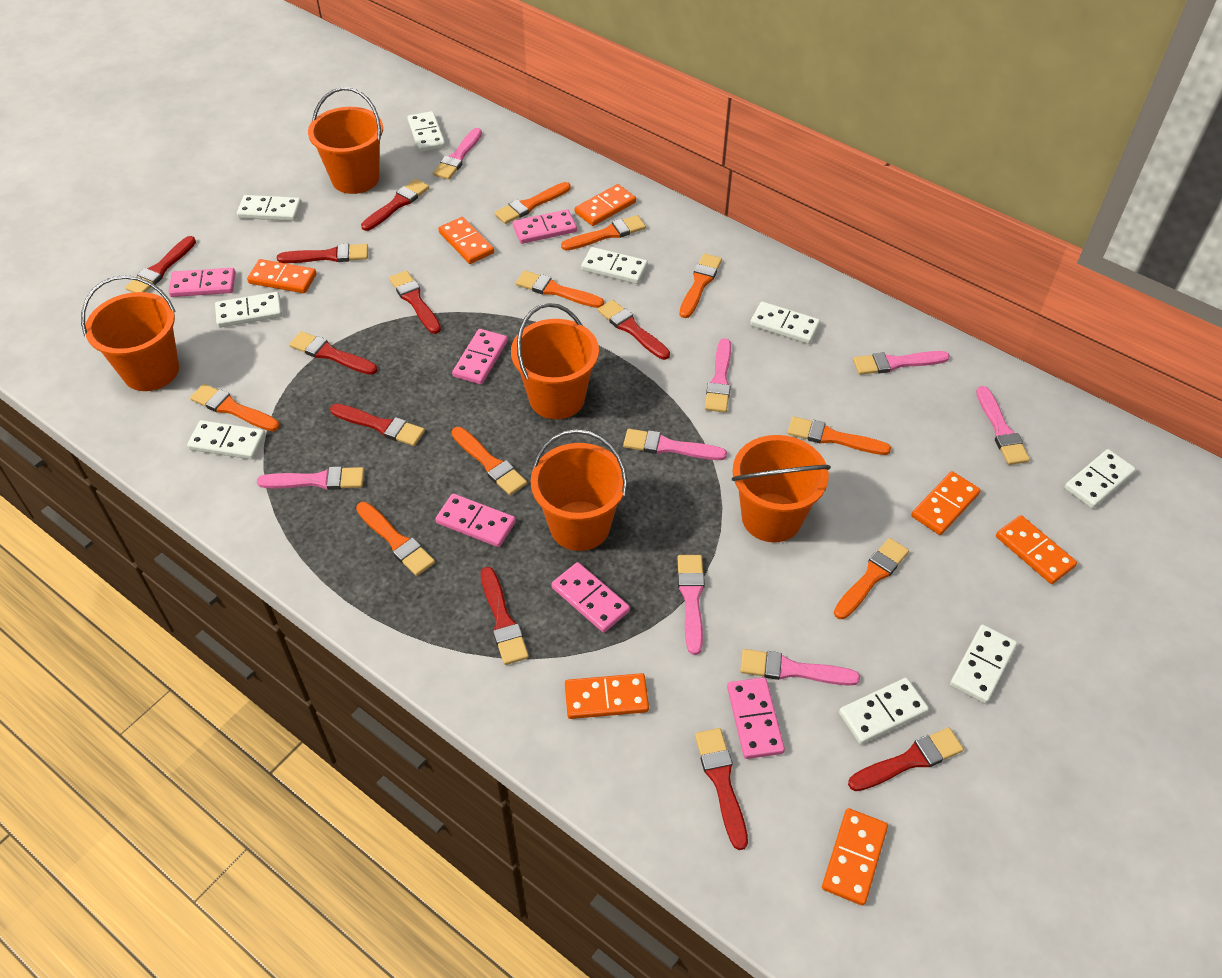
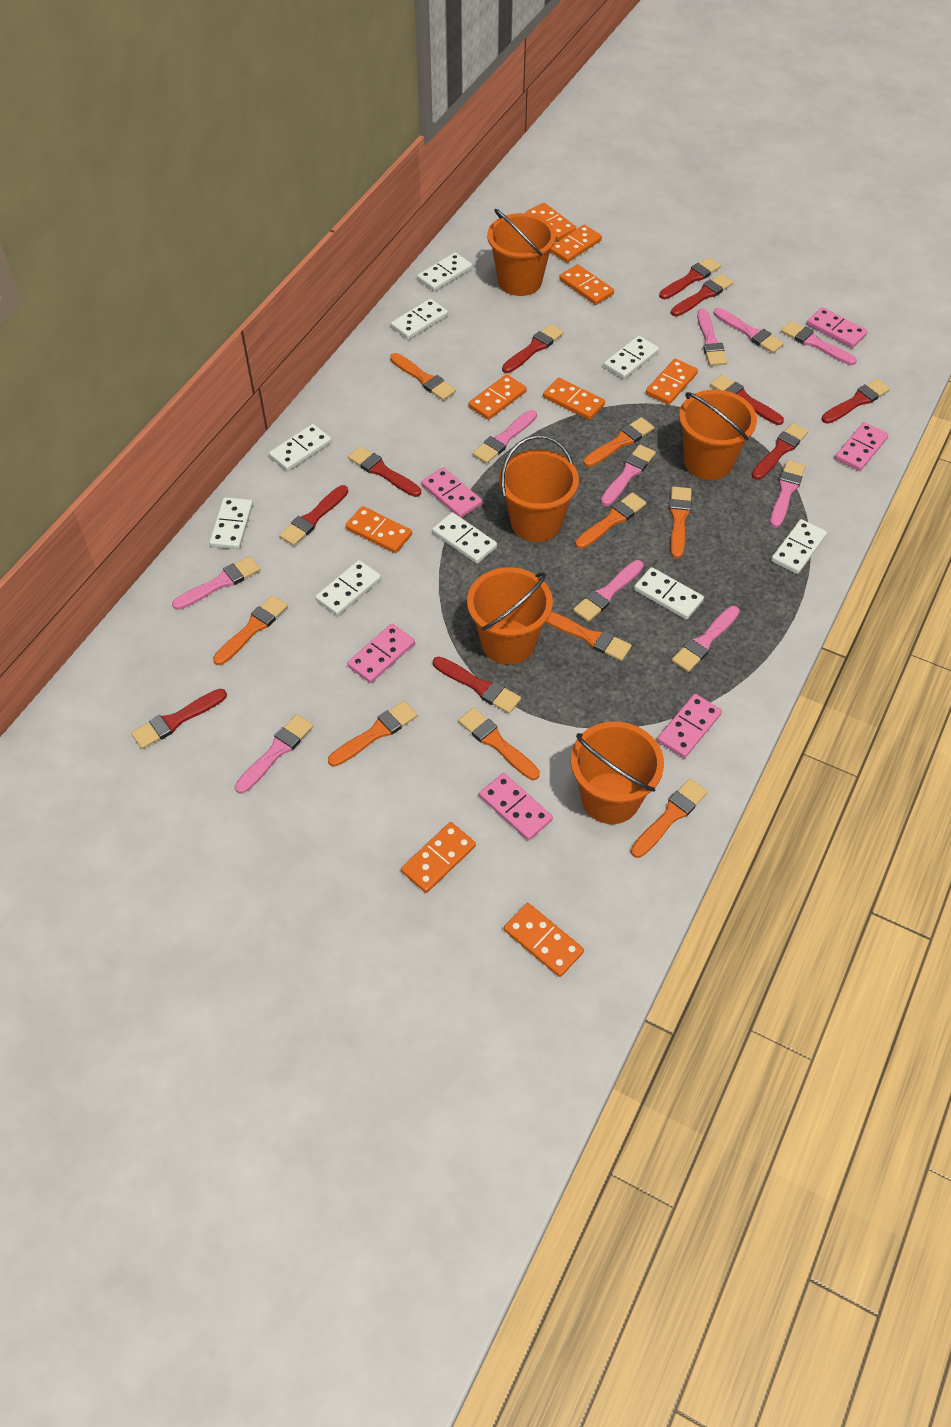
orange domino: 7 -> 9
pink brush: 8 -> 10

